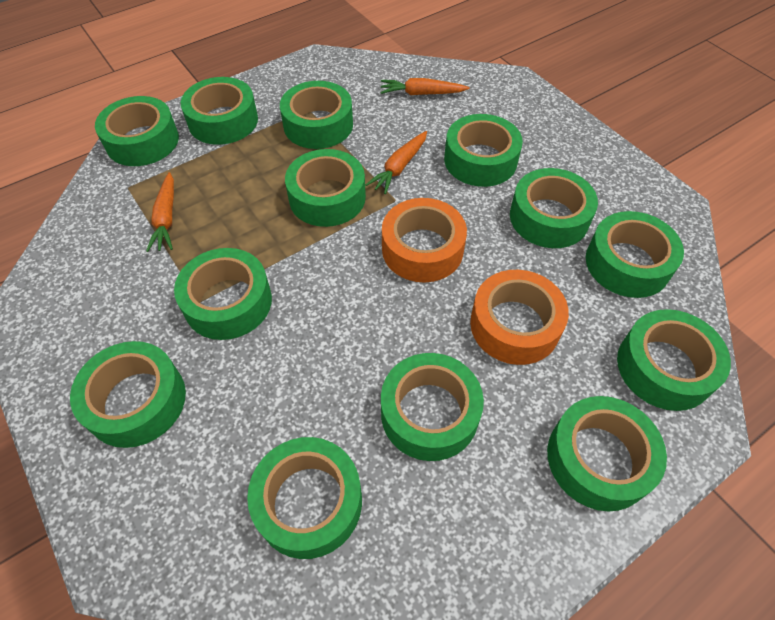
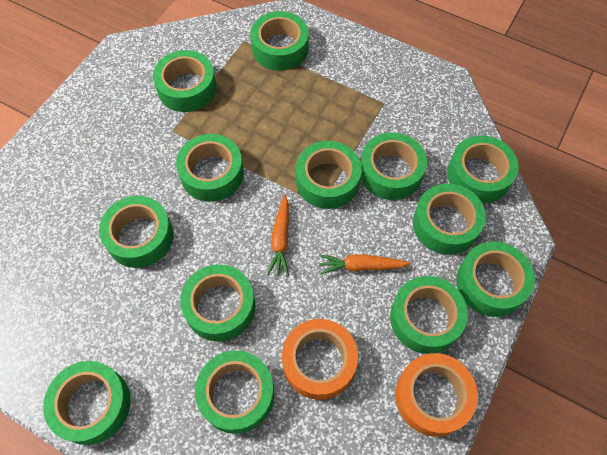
orange carrot: 3 -> 2

